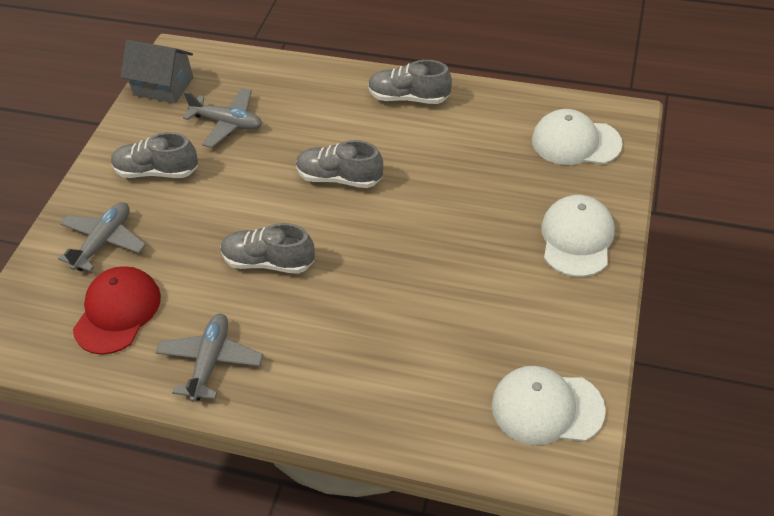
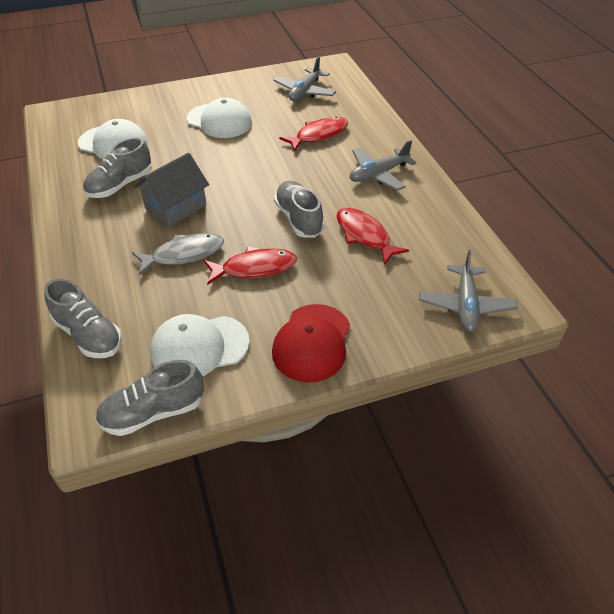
grey fish: 0 -> 1
red fish: 0 -> 3

